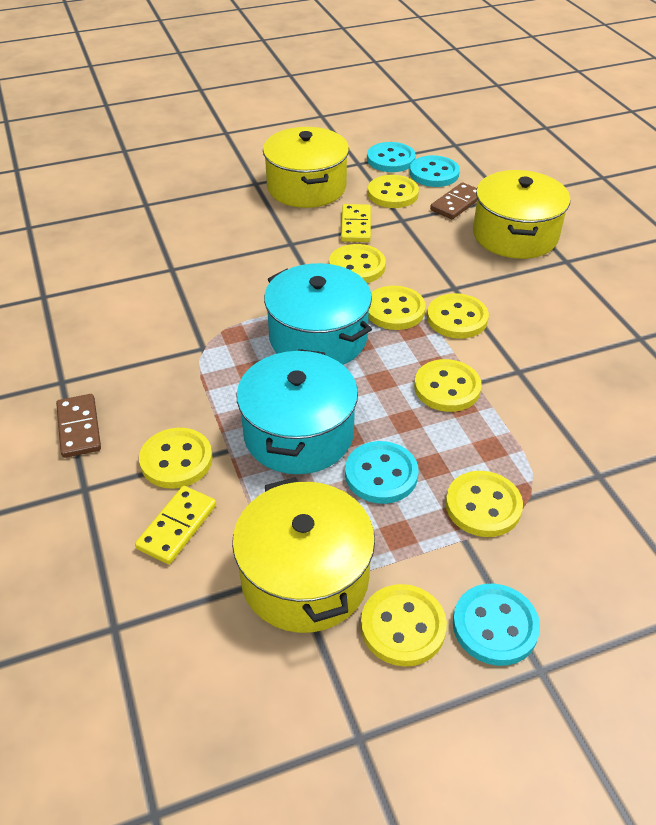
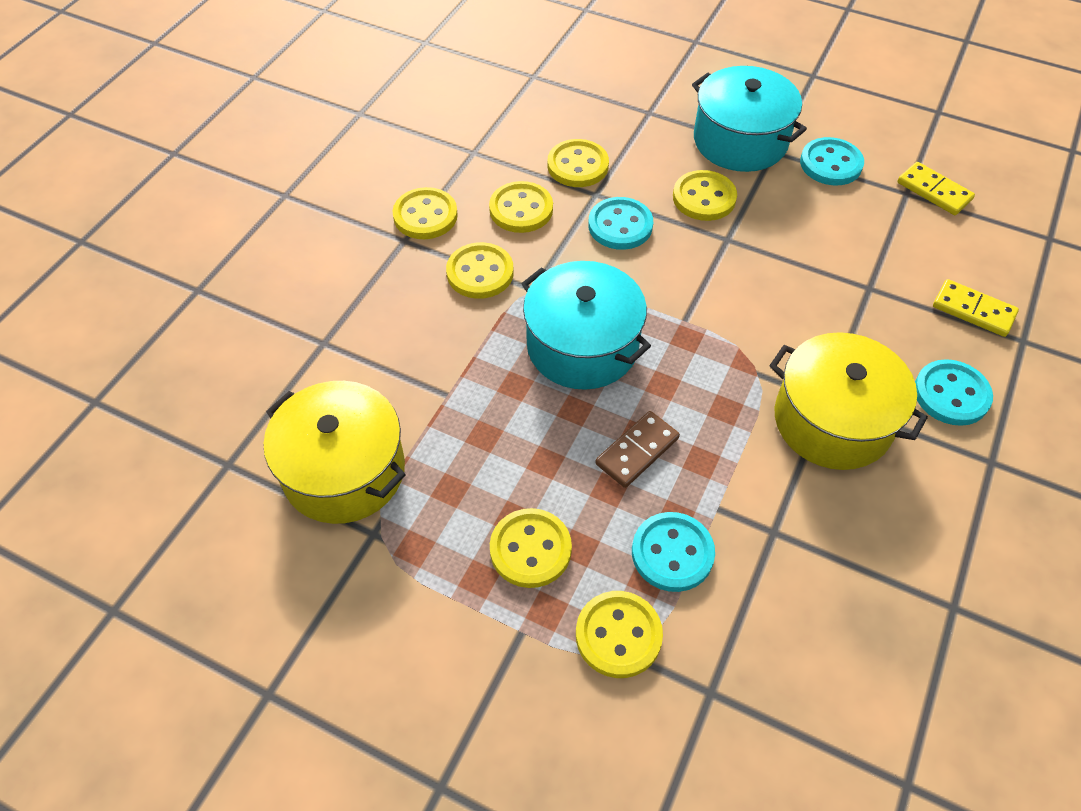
brown domino: 2 -> 1
yellow button: 8 -> 7
yellow pot: 3 -> 2

